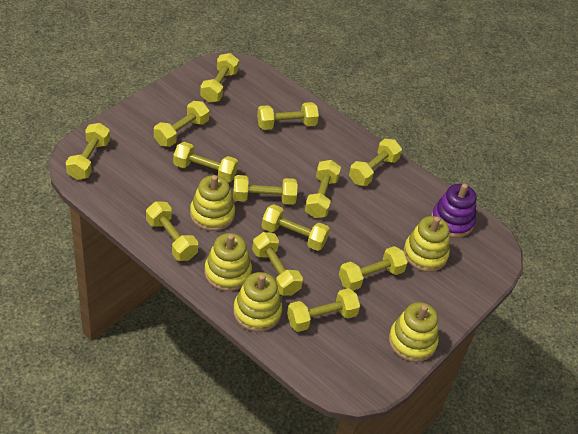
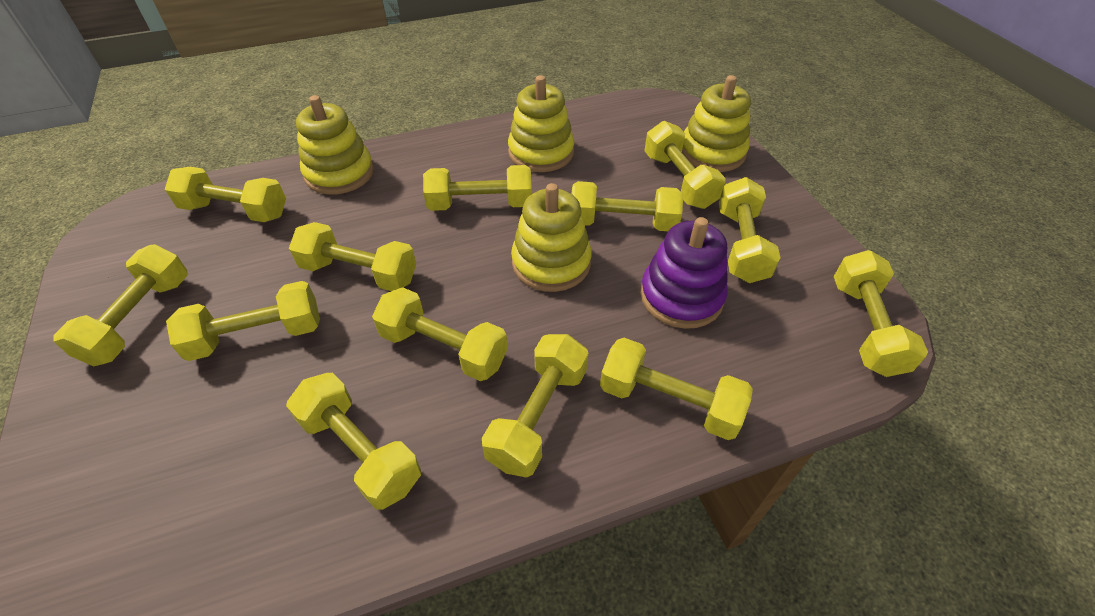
yellow stacking toy: 5 -> 4

